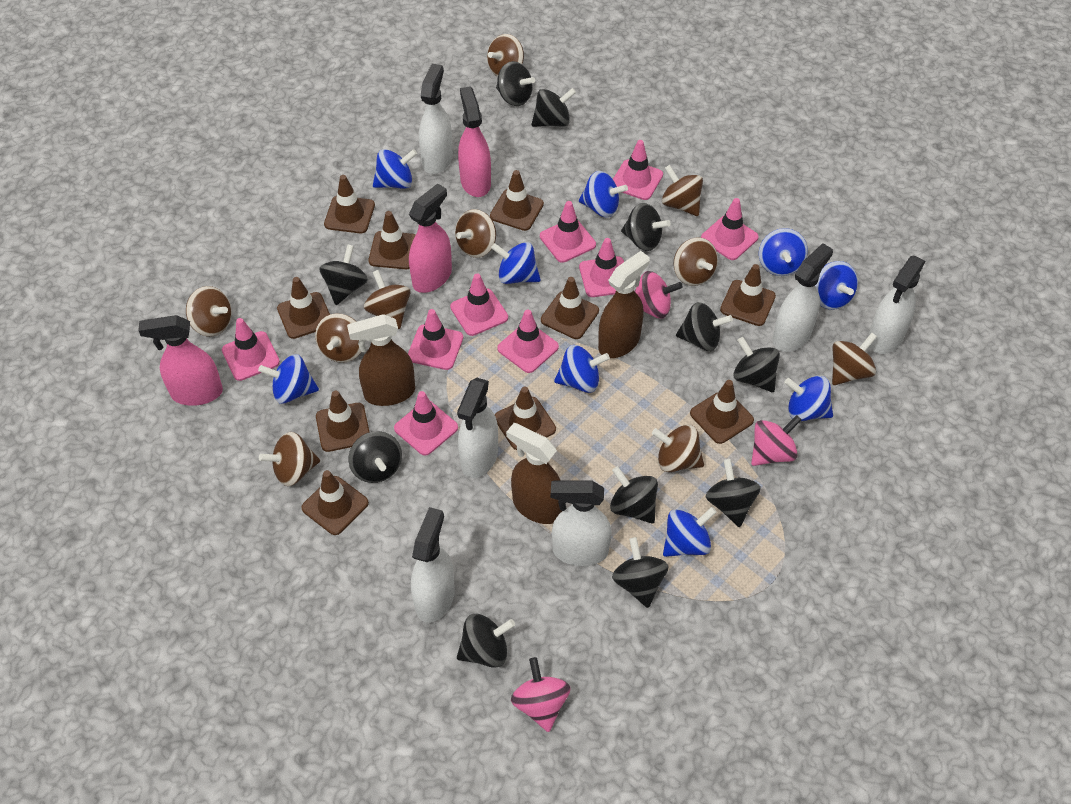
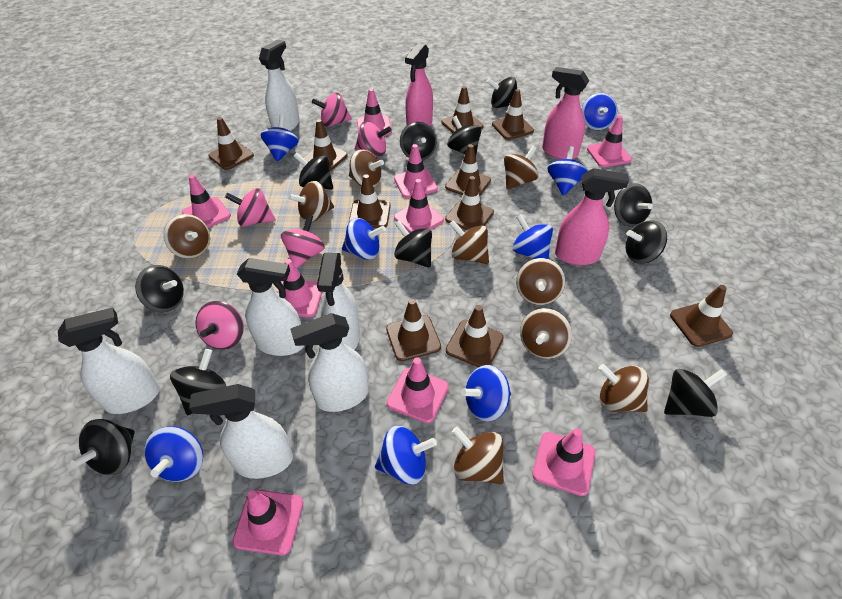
blue spinning top: 9 -> 8
brown spinning top: 10 -> 9
brown spray bottle: 3 -> 0
pink spinning top: 3 -> 5

